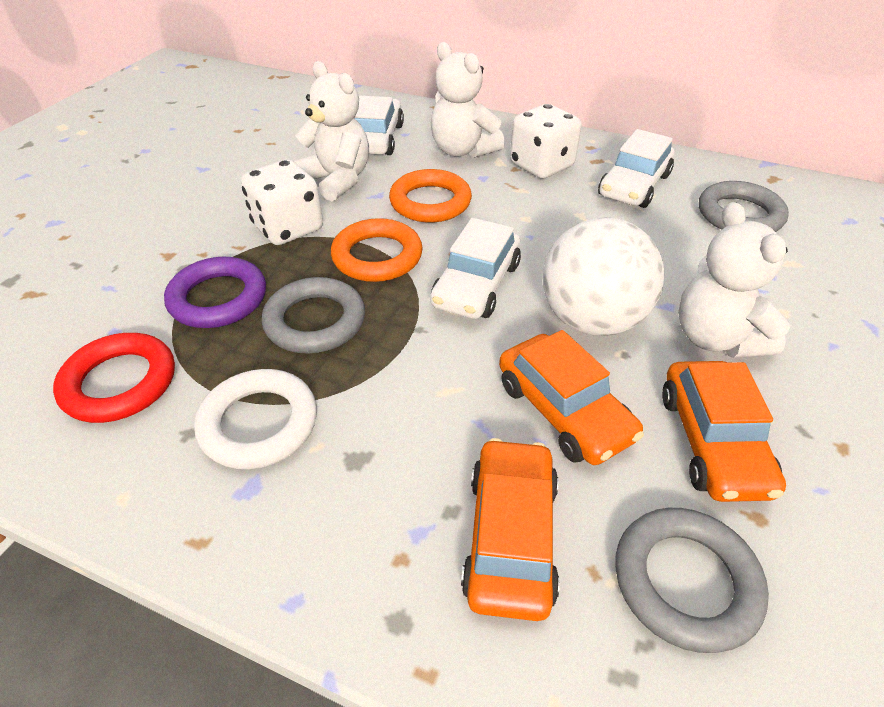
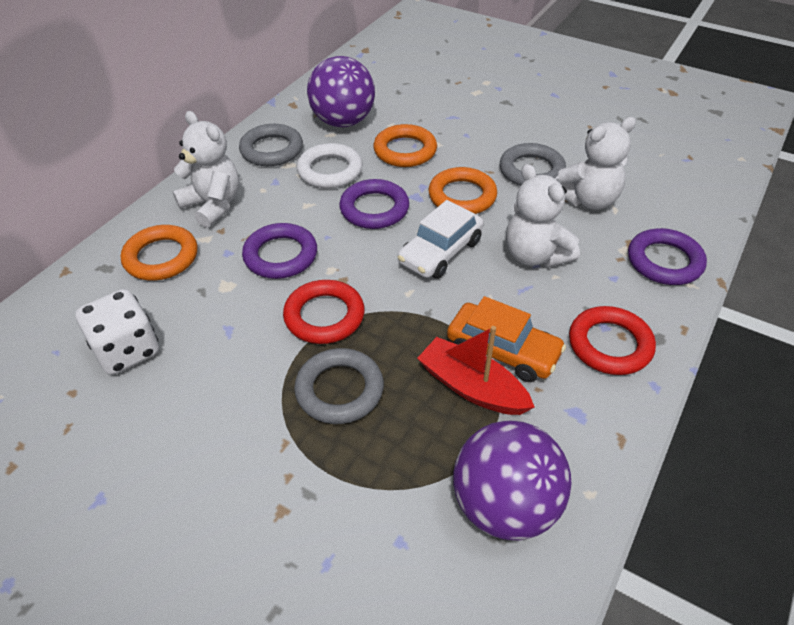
orange car: 3 -> 1
orange ring: 2 -> 3
purple ball: 0 -> 2
purple ring: 1 -> 3
red boat: 0 -> 1
red ring: 1 -> 2
white ball: 1 -> 0
white car: 3 -> 1
white dice: 2 -> 1

